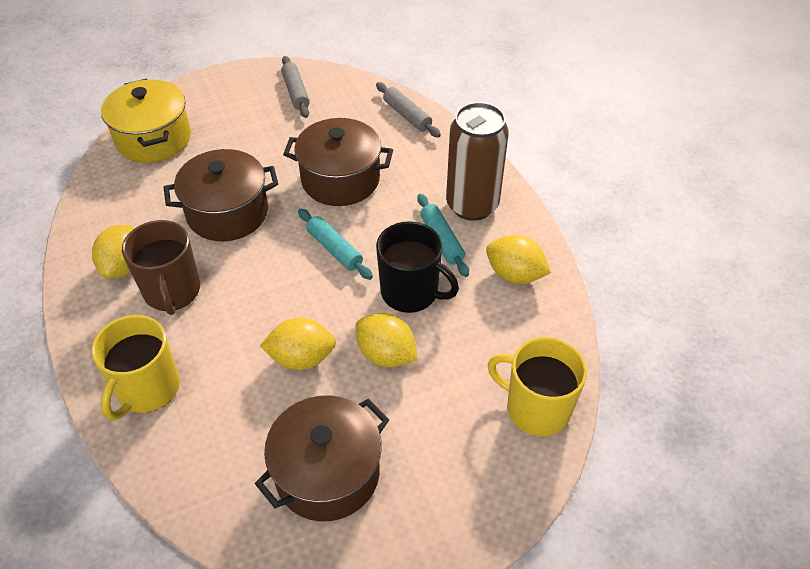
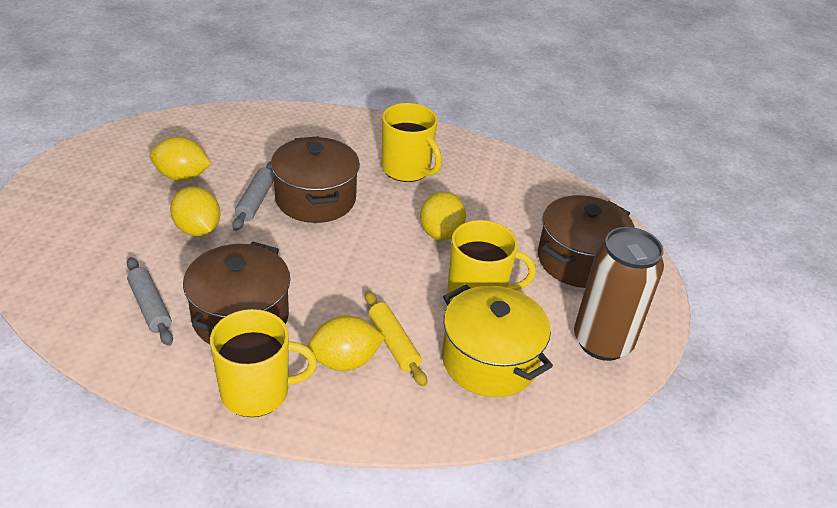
black mug: 1 -> 0
brown mug: 1 -> 0
turquoise rolling pin: 2 -> 0
yellow mug: 2 -> 3
yellow rolling pin: 0 -> 1

